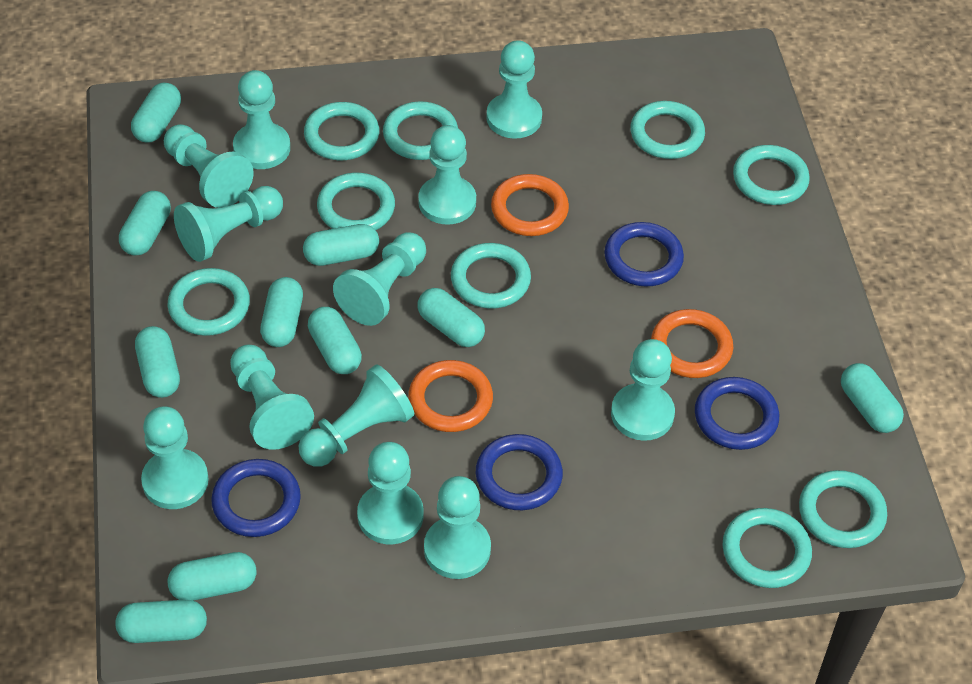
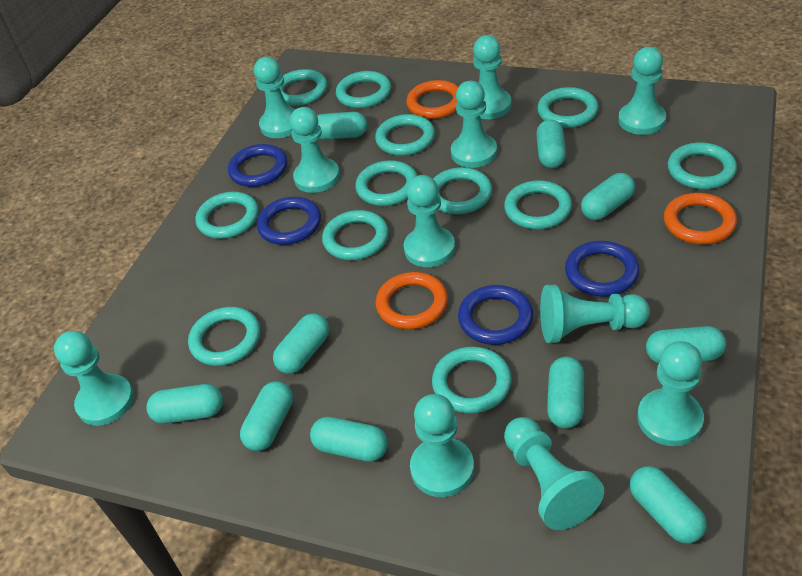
turquoise pawn: 12 -> 11
turquoise ring: 9 -> 12

